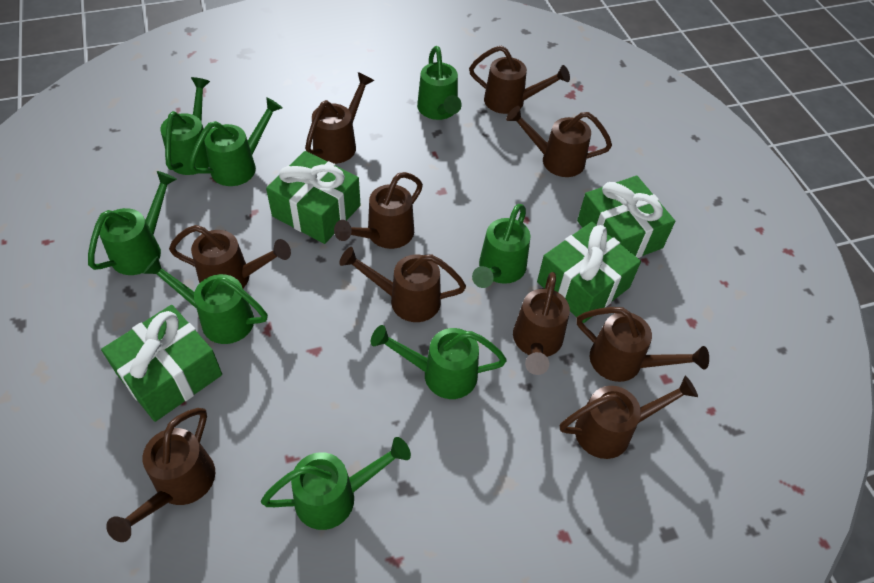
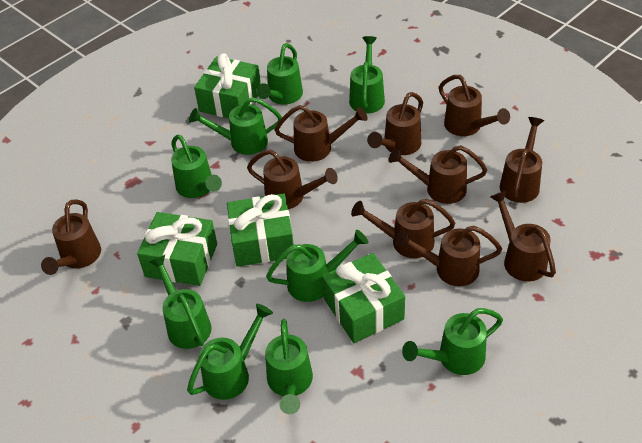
green watering can: 8 -> 9

